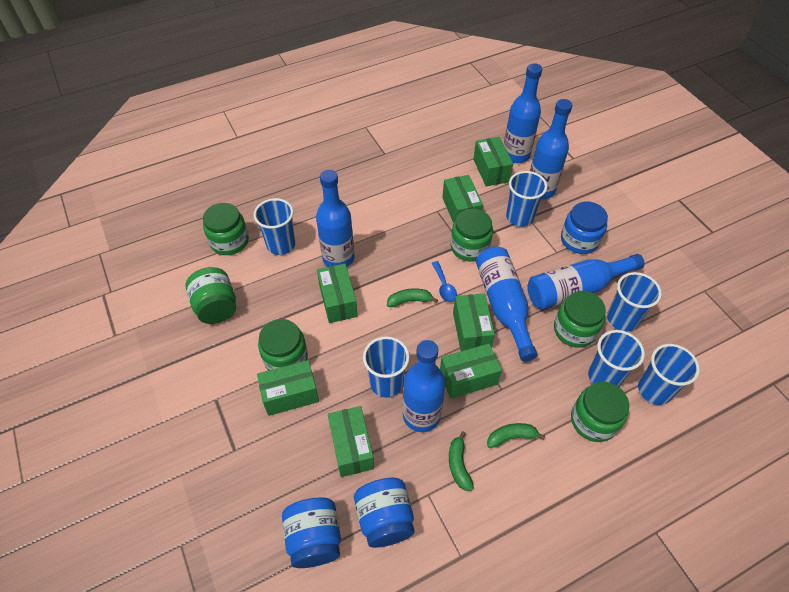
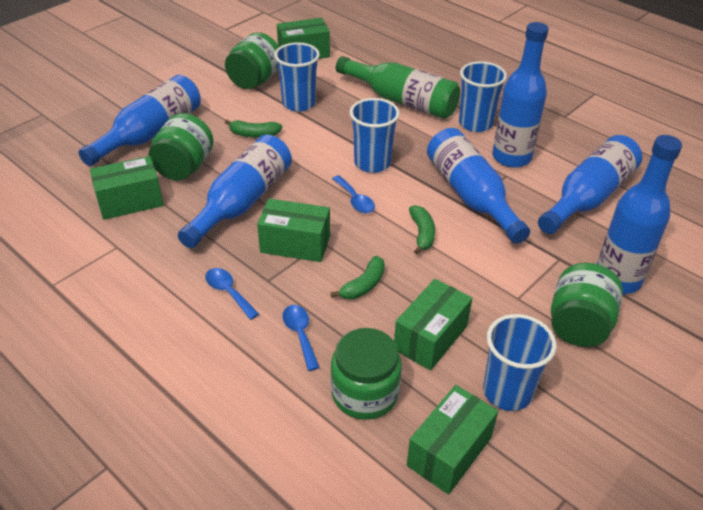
blue cup: 6 -> 4
blue jar: 3 -> 0
blue spoon: 1 -> 3
green bottle: 0 -> 1
green box: 7 -> 5
green jar: 6 -> 4

